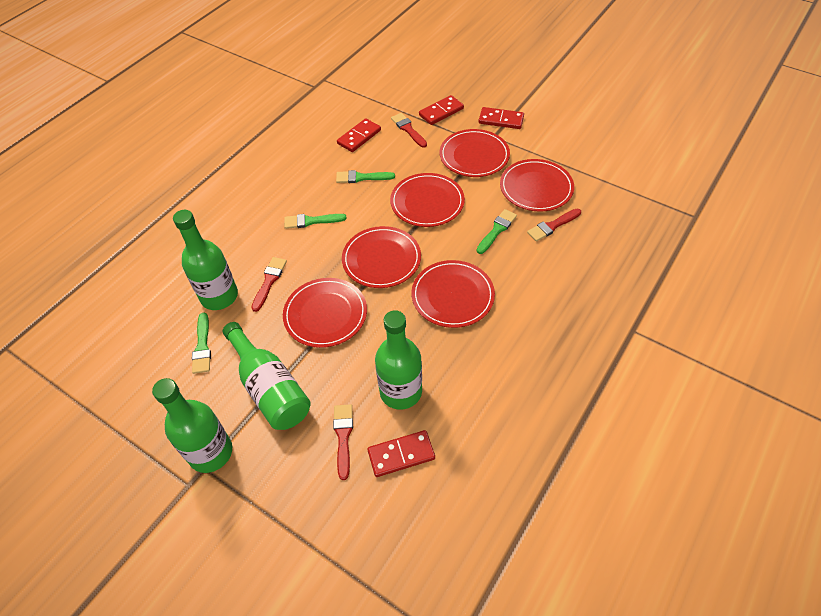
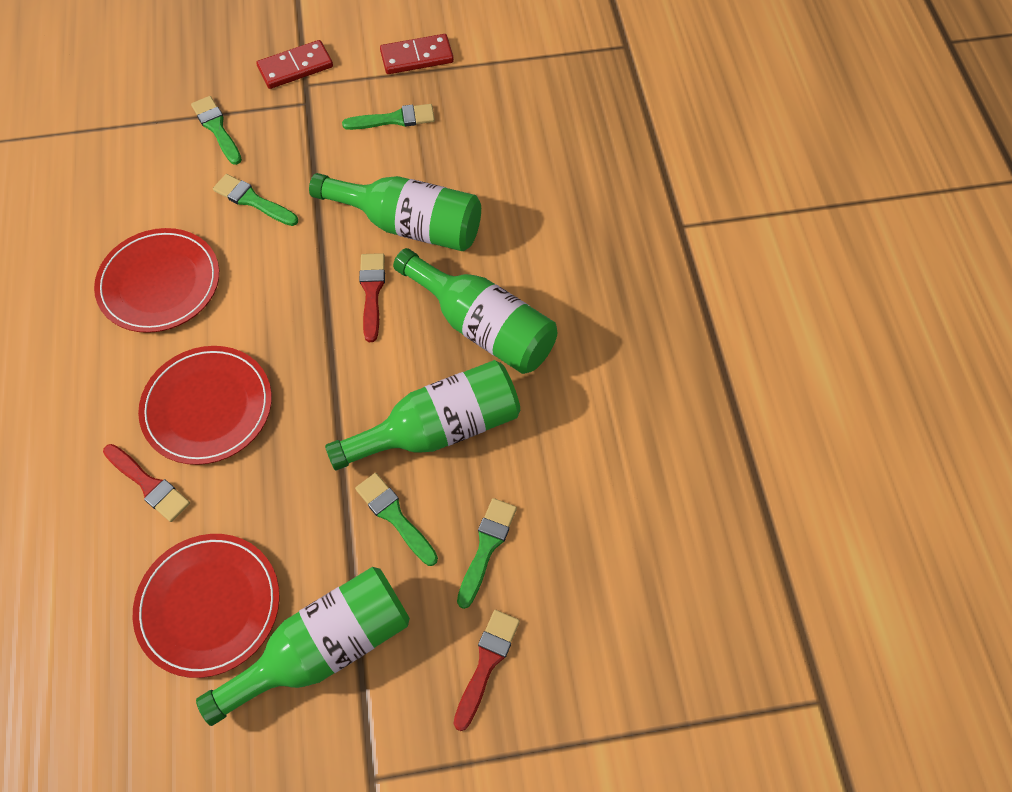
green brush: 4 -> 5
red brush: 4 -> 3
red domino: 4 -> 2
red plate: 6 -> 3

